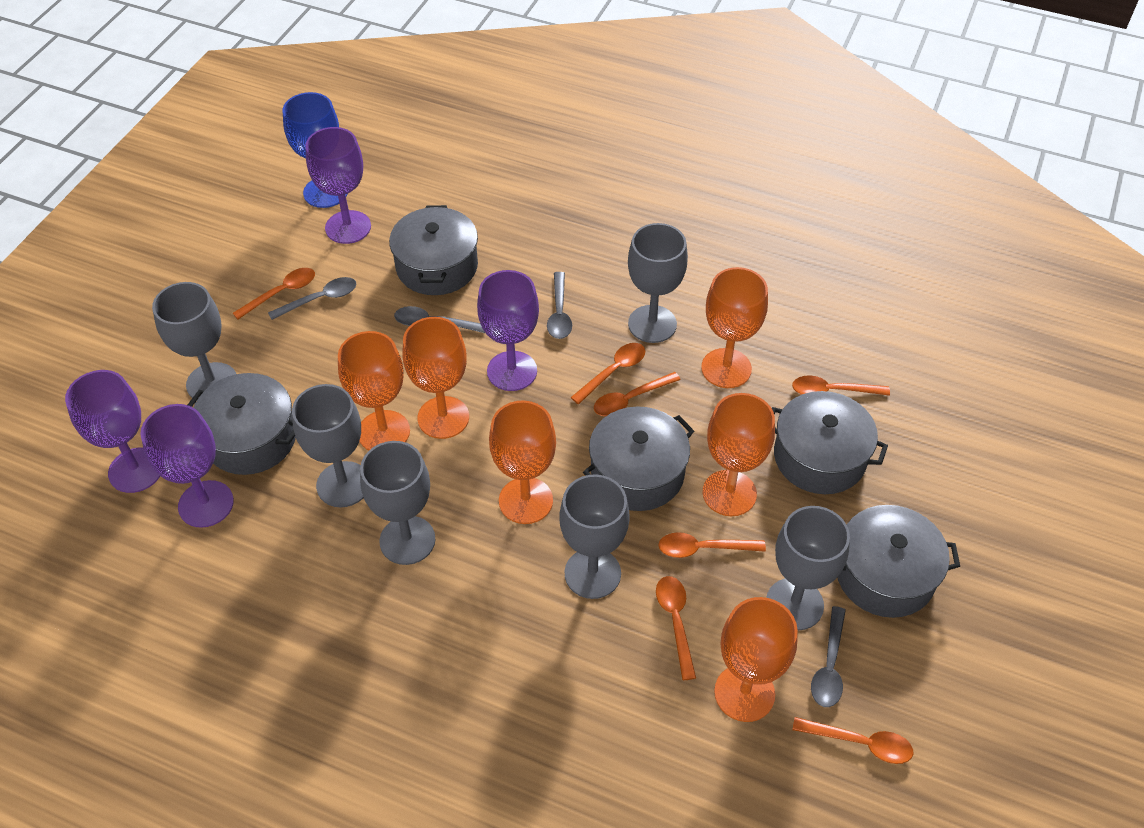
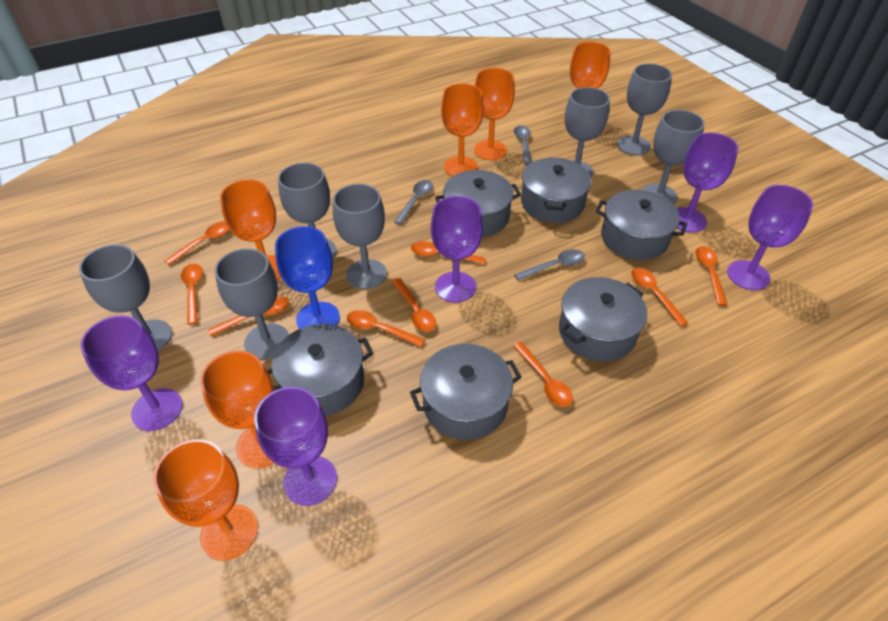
grey goblet: 6 -> 7
grey pot: 5 -> 6
grey spoon: 4 -> 3
orange spoon: 7 -> 9
purple goblet: 4 -> 5

